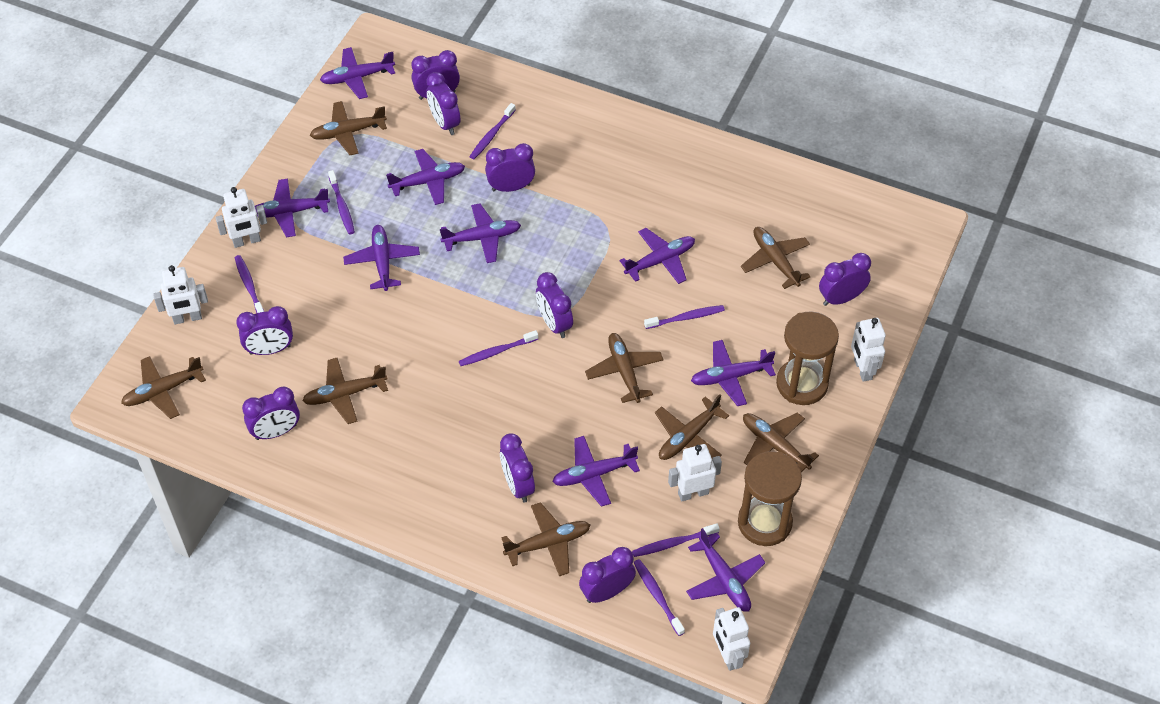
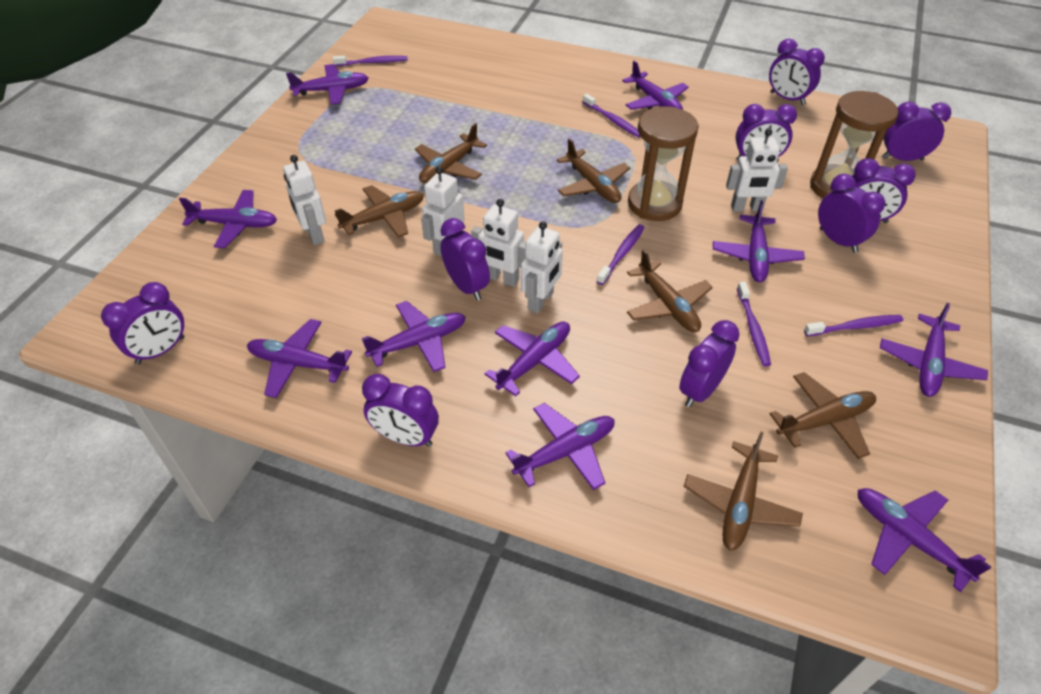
brown plane: 8 -> 6
purple plane: 9 -> 10
purple toothbrush: 7 -> 5

